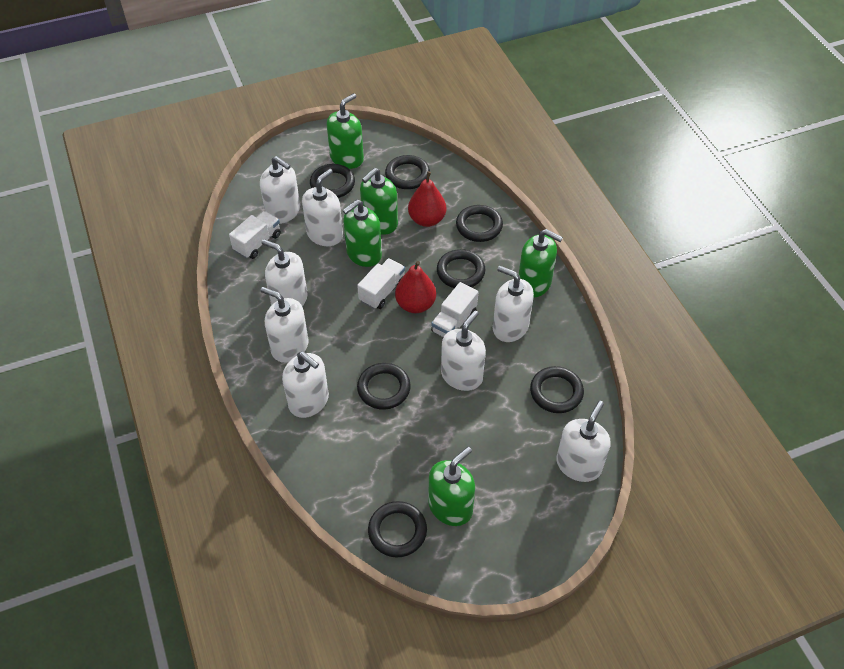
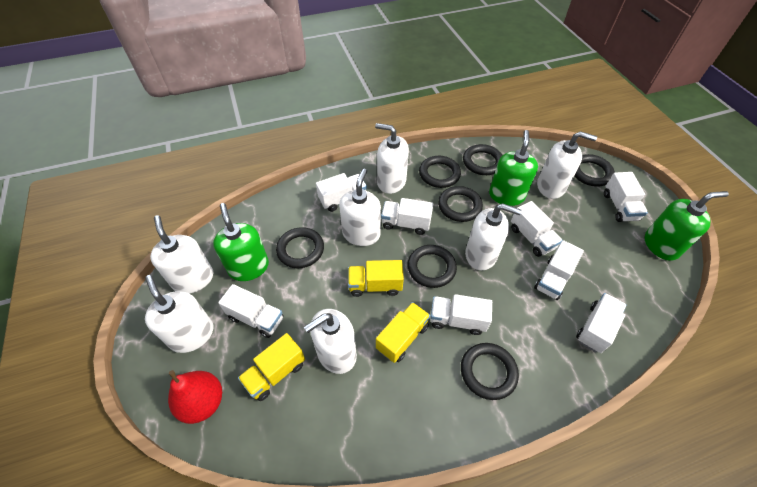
green soap dispenser: 5 -> 3
red pear: 2 -> 1
white soap dispenser: 8 -> 7
white truck: 3 -> 8
yellow truck: 0 -> 3

